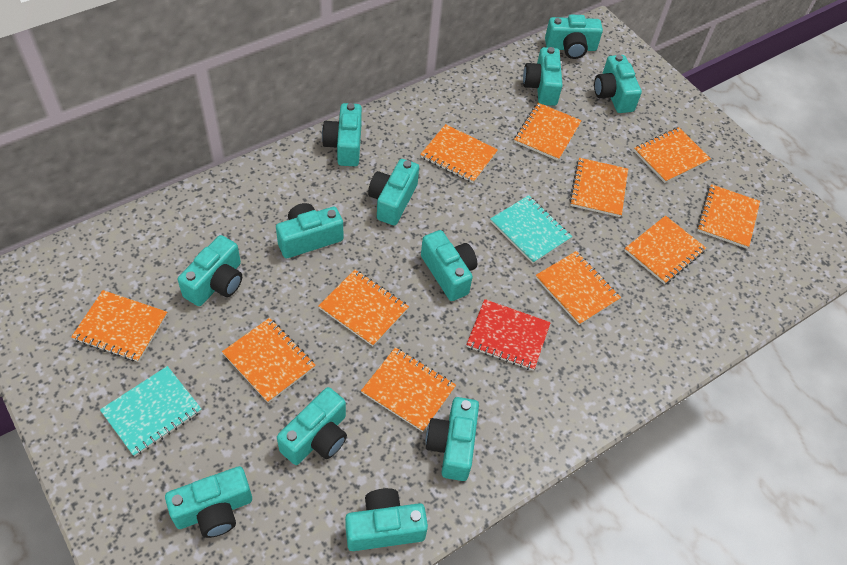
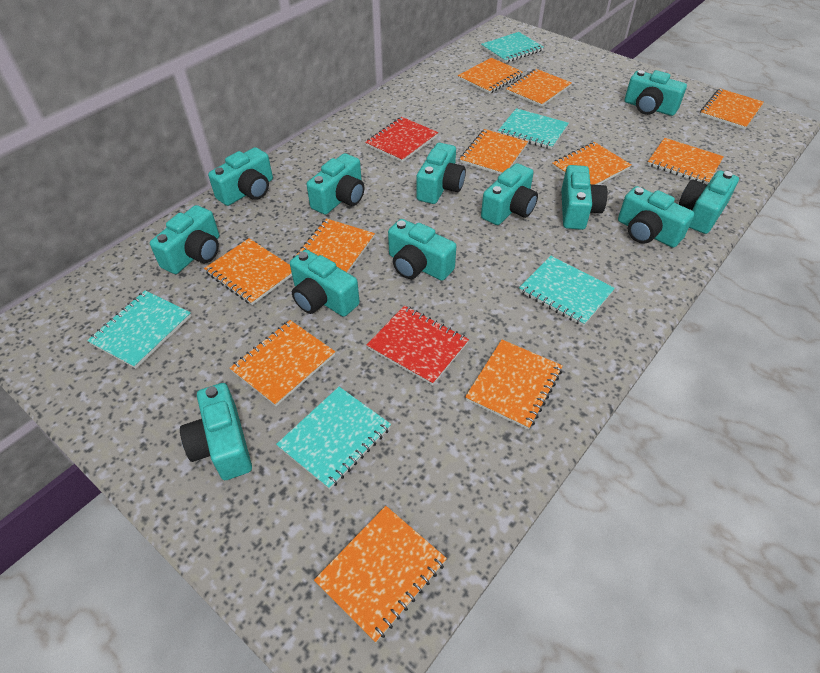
red notebook: 1 -> 2
turquoise notebook: 2 -> 5

